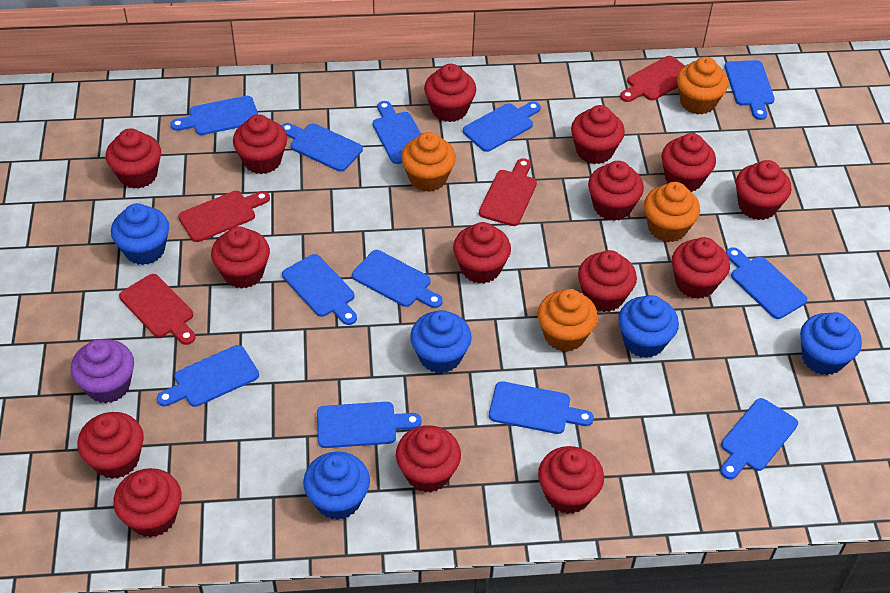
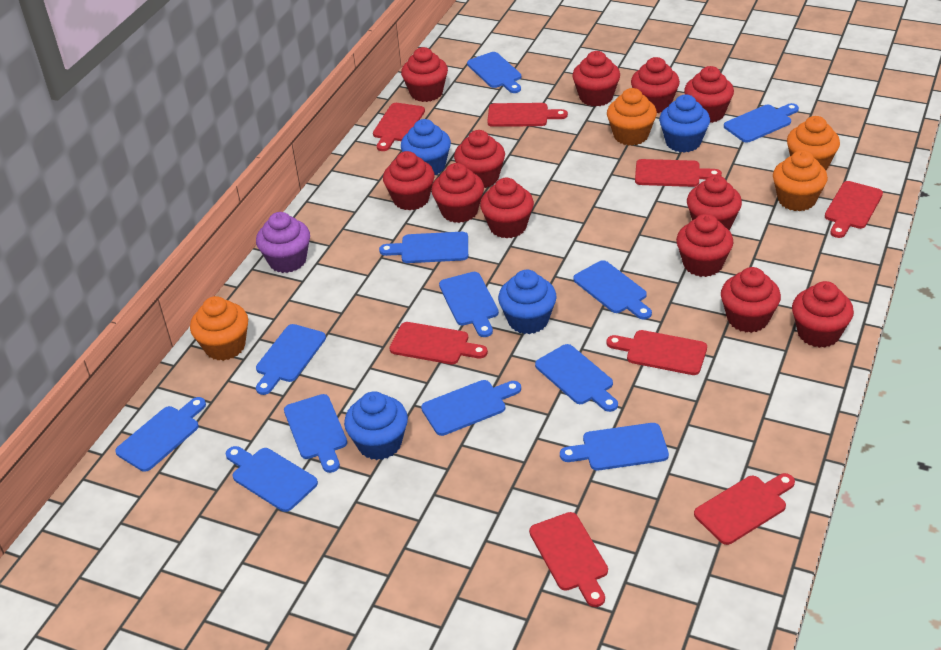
blue cupcake: 5 -> 4
red cupcake: 15 -> 12
red cutting board: 4 -> 8

